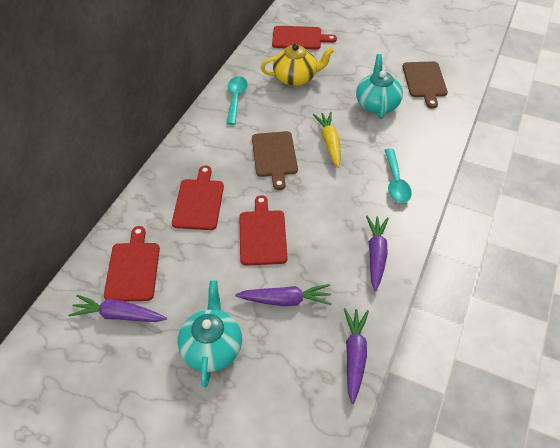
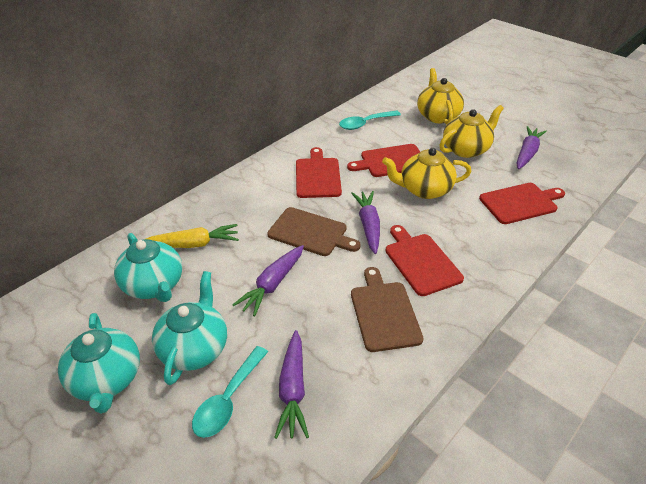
turquoise teapot: 2 -> 3
yellow teapot: 1 -> 3

